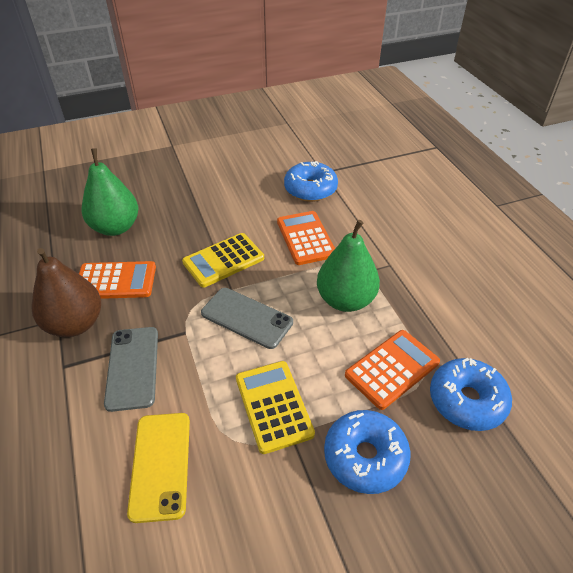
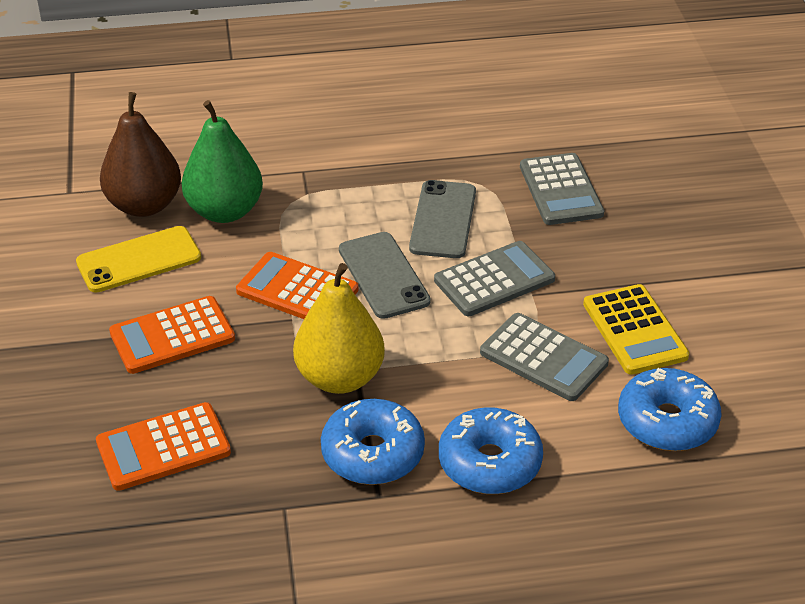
green pear: 2 -> 1
grey calculator: 0 -> 3
yellow calculator: 2 -> 1
yellow pear: 0 -> 1

